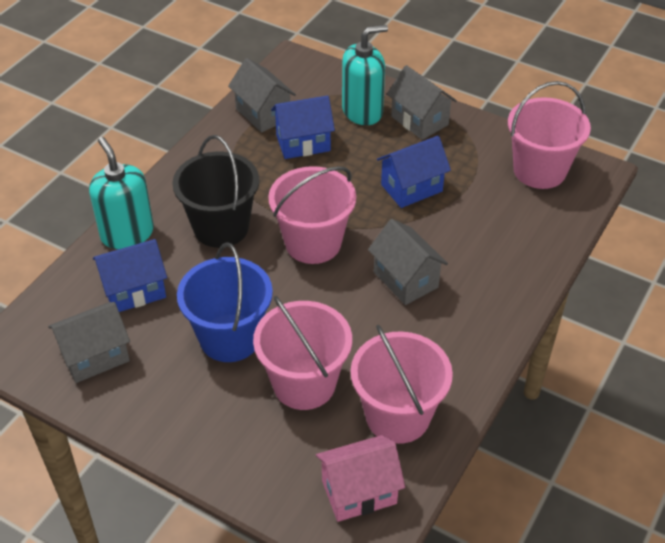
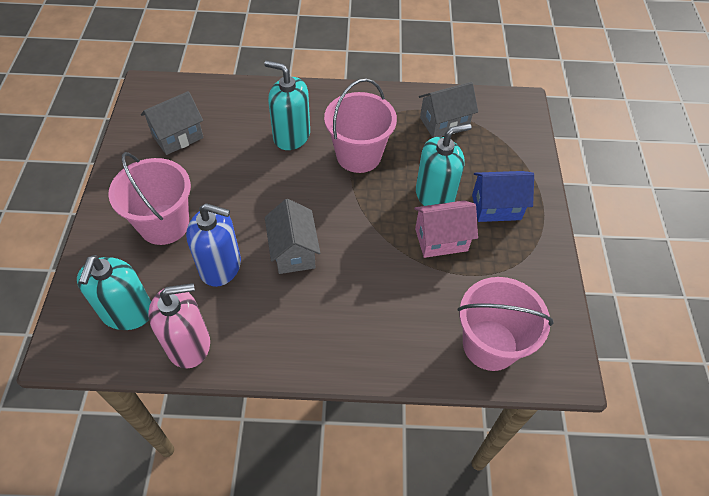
black bucket: 1 -> 0
blue bucket: 1 -> 0
blue house: 3 -> 1
blue soap dispenser: 0 -> 1
grey house: 4 -> 3
pink bucket: 4 -> 3
pink soap dispenser: 0 -> 1
turquoise soap dispenser: 2 -> 3

